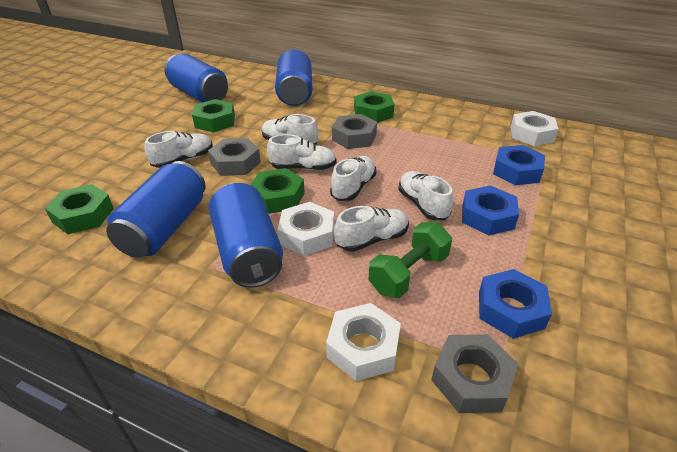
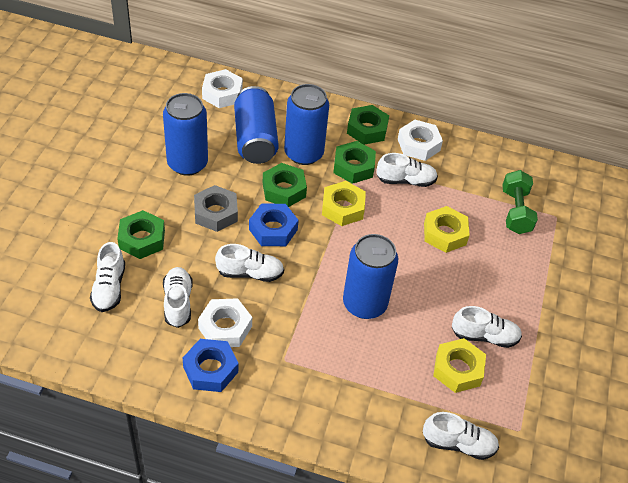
blue nut: 3 -> 2
grey nut: 3 -> 1
yellow nut: 0 -> 3

